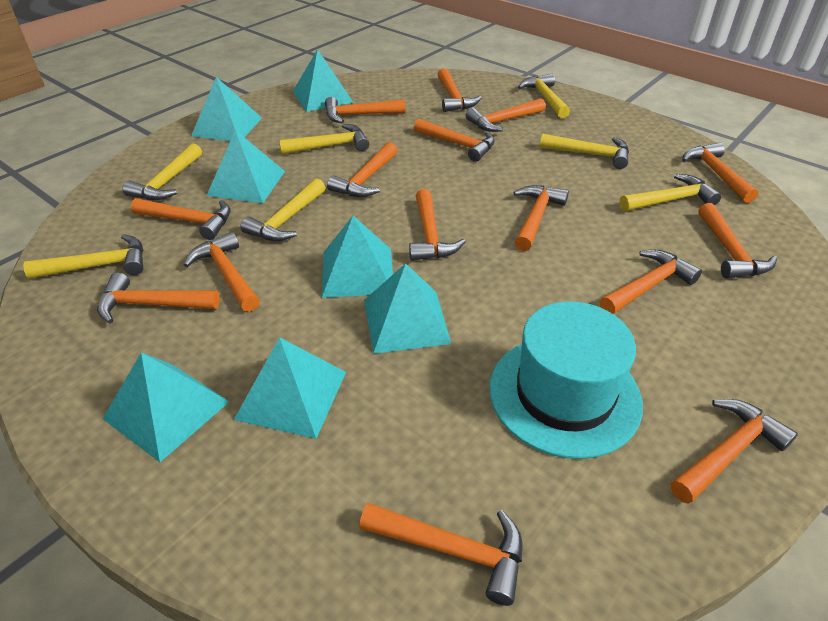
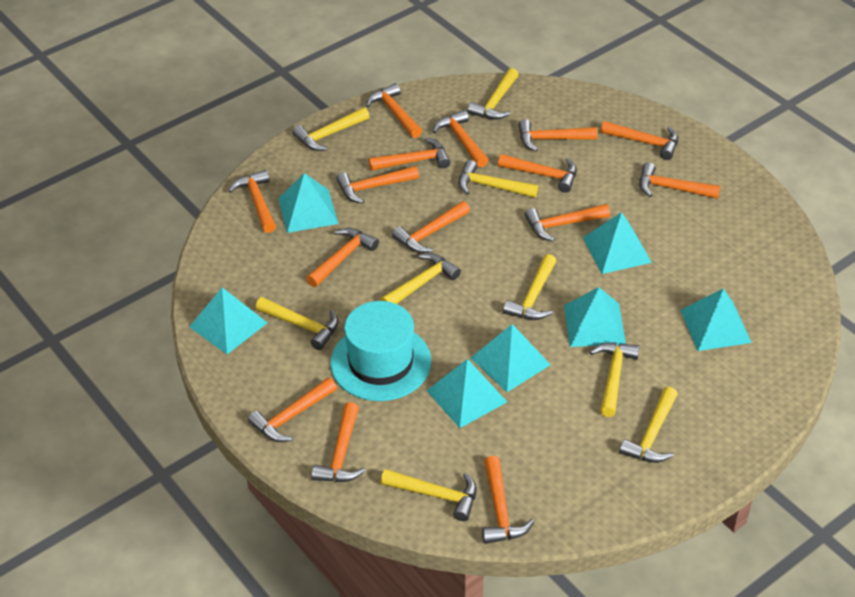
yellow hammer: 7 -> 9

